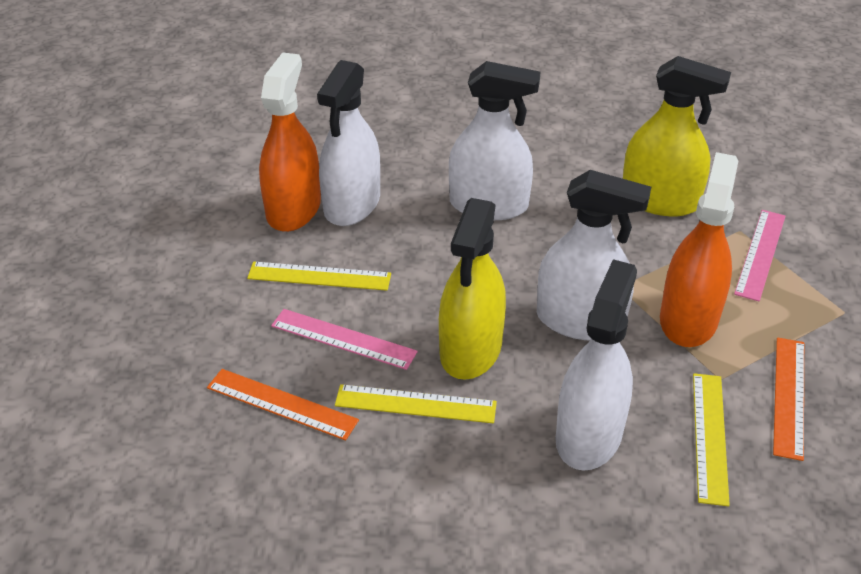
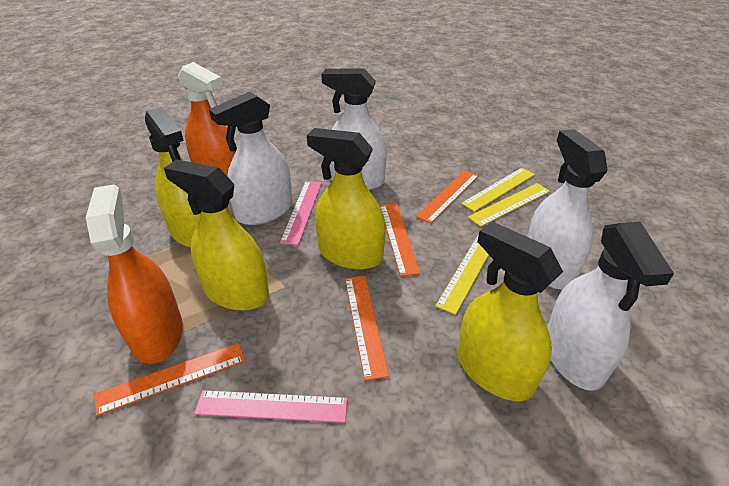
orange ruler: 2 -> 4
yellow spray bottle: 2 -> 4

